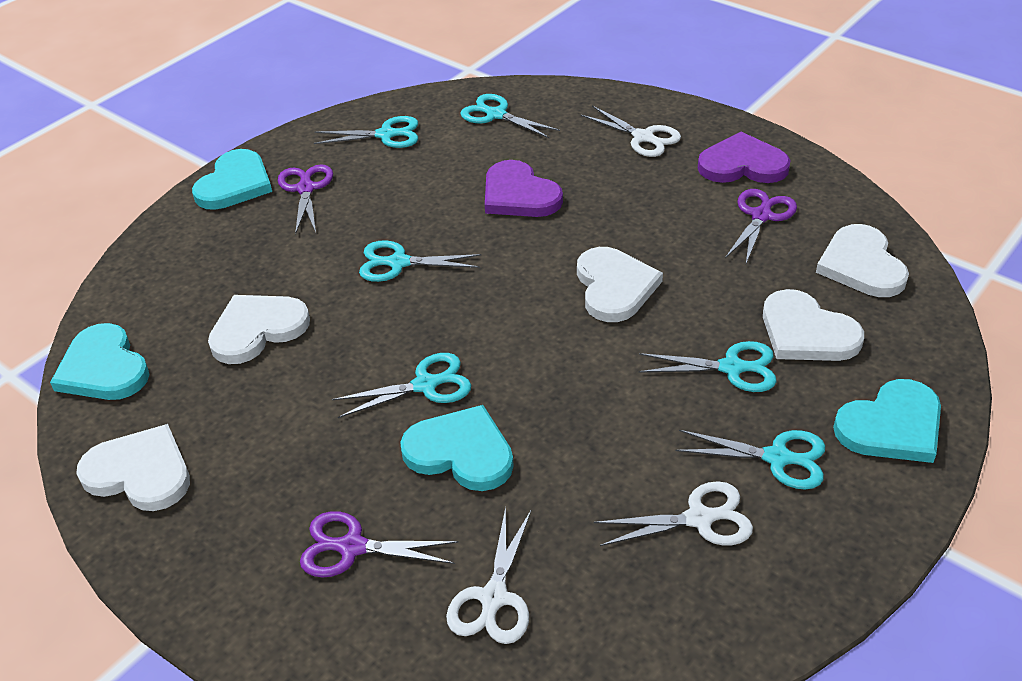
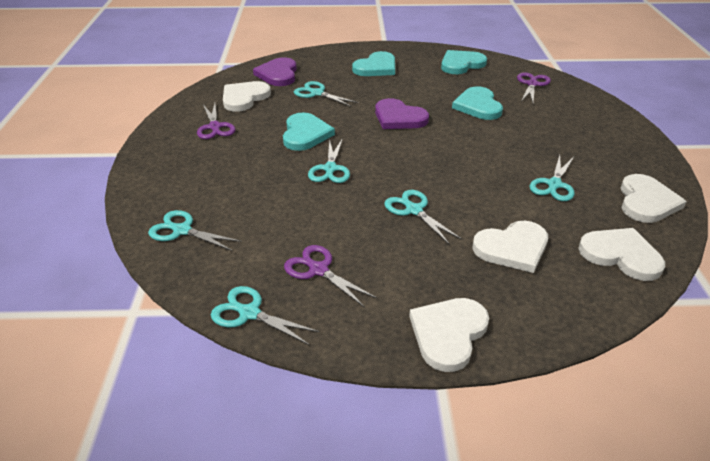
white scissors: 3 -> 0

